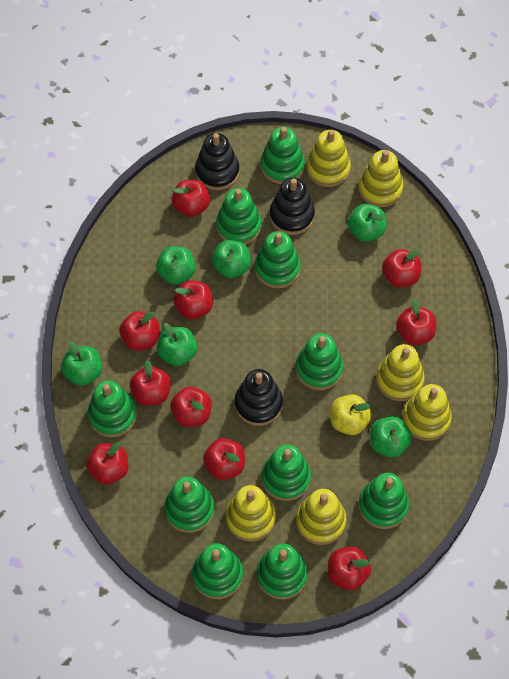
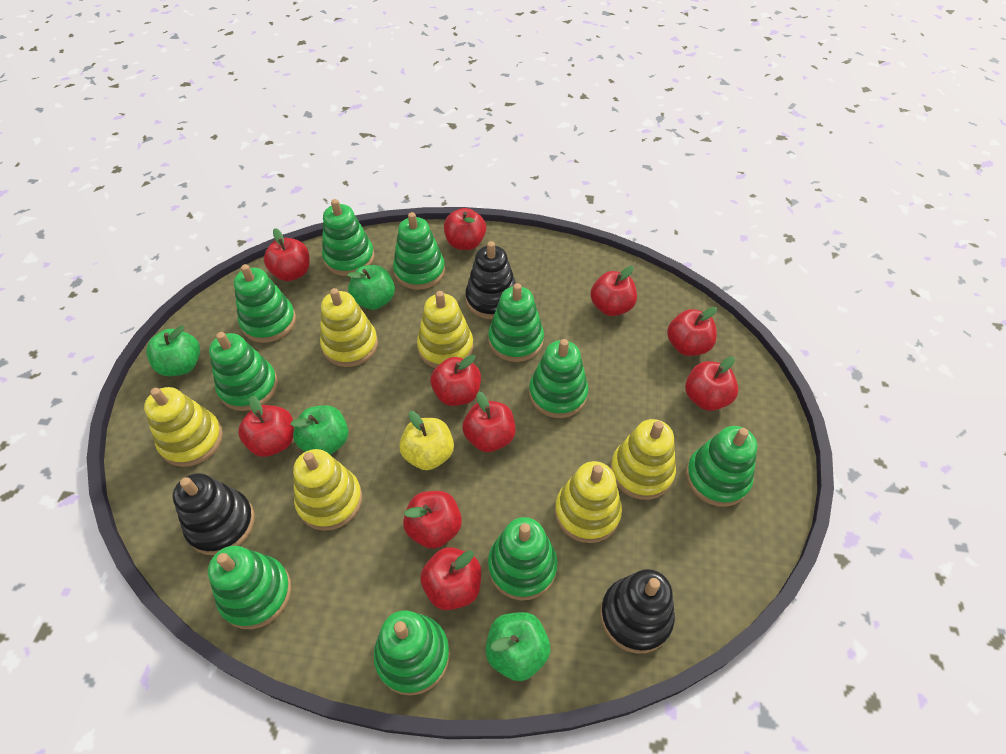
green apple: 6 -> 4

